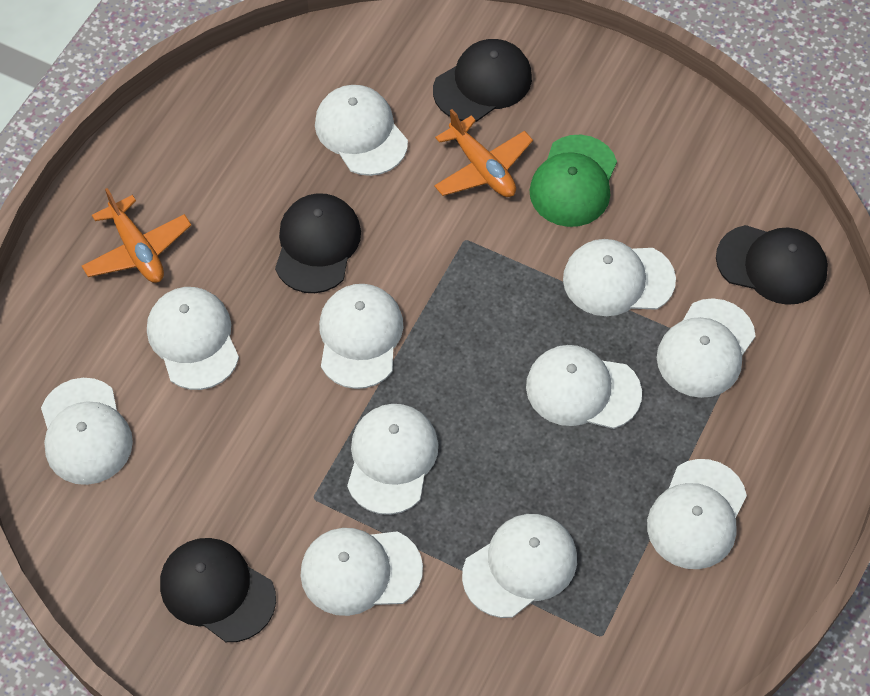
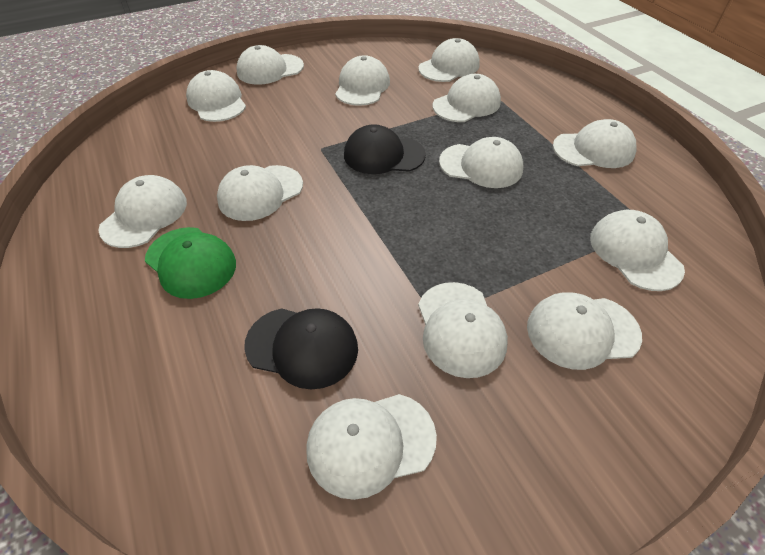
black cap: 4 -> 2
orange plane: 2 -> 0
white cap: 11 -> 13

